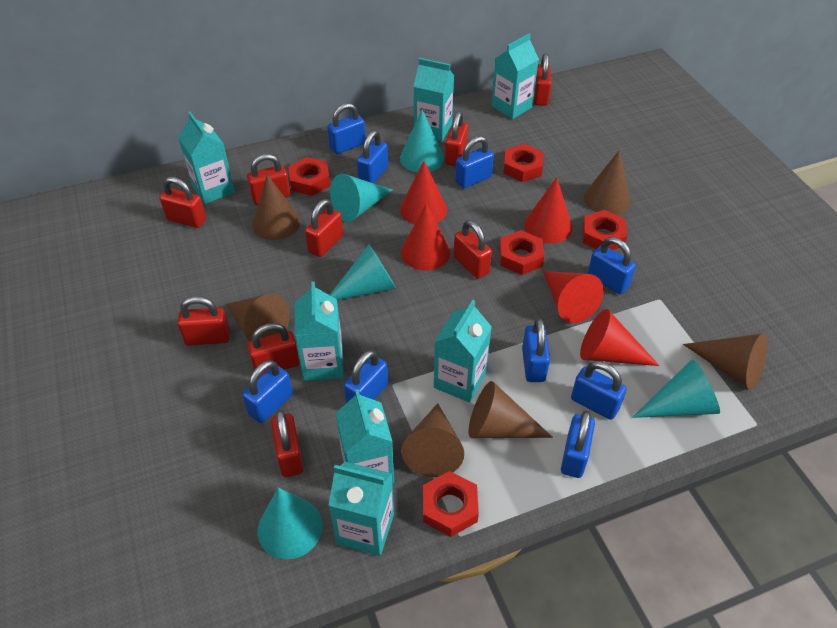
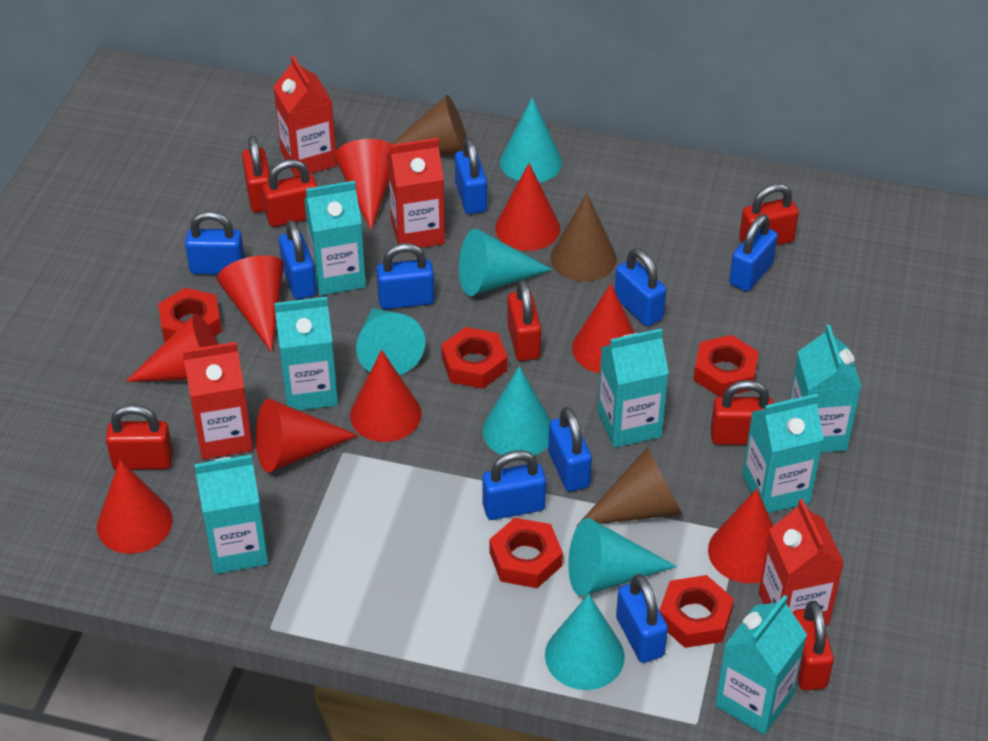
brown cone: 6 -> 3
red carton: 0 -> 4
red cone: 5 -> 9
red padlock: 9 -> 7
turquoise cone: 5 -> 6

